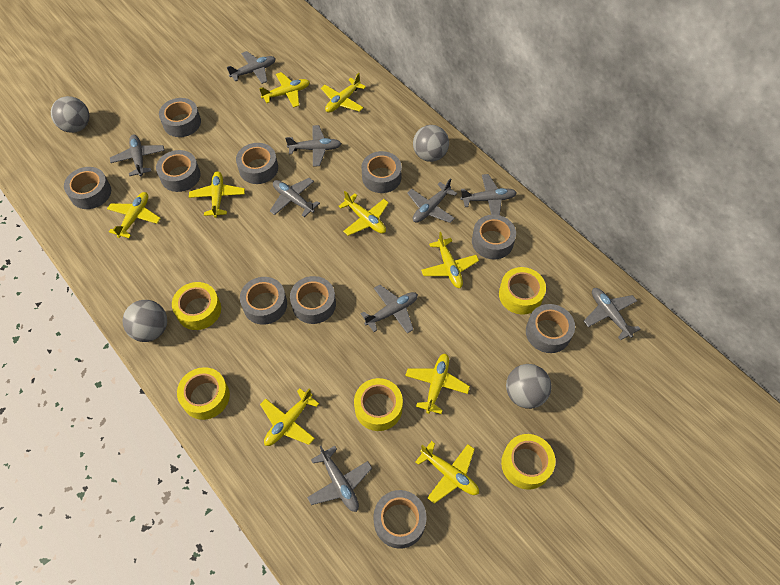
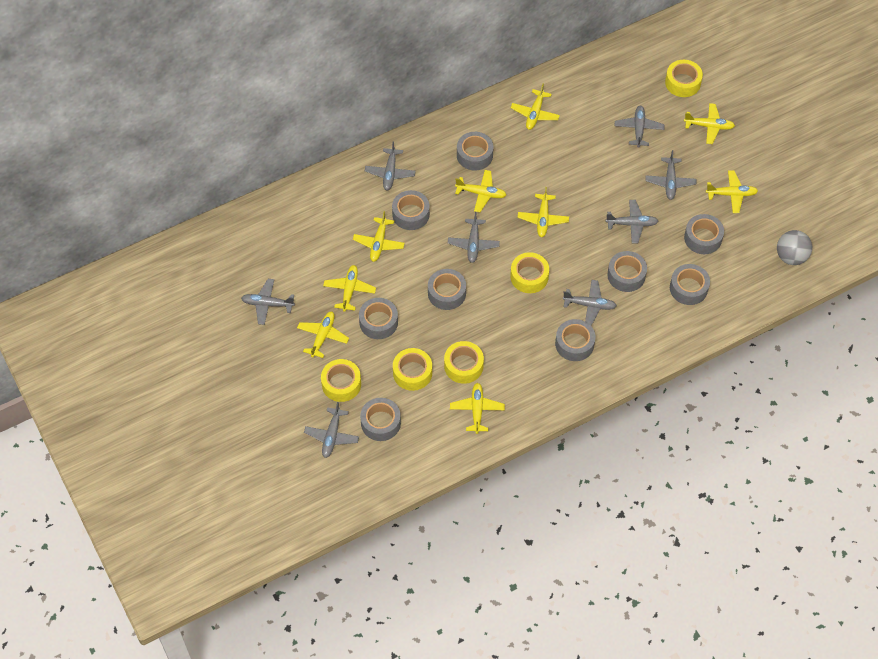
grey ball: 4 -> 1
grey plane: 9 -> 8
grey tape: 10 -> 9

